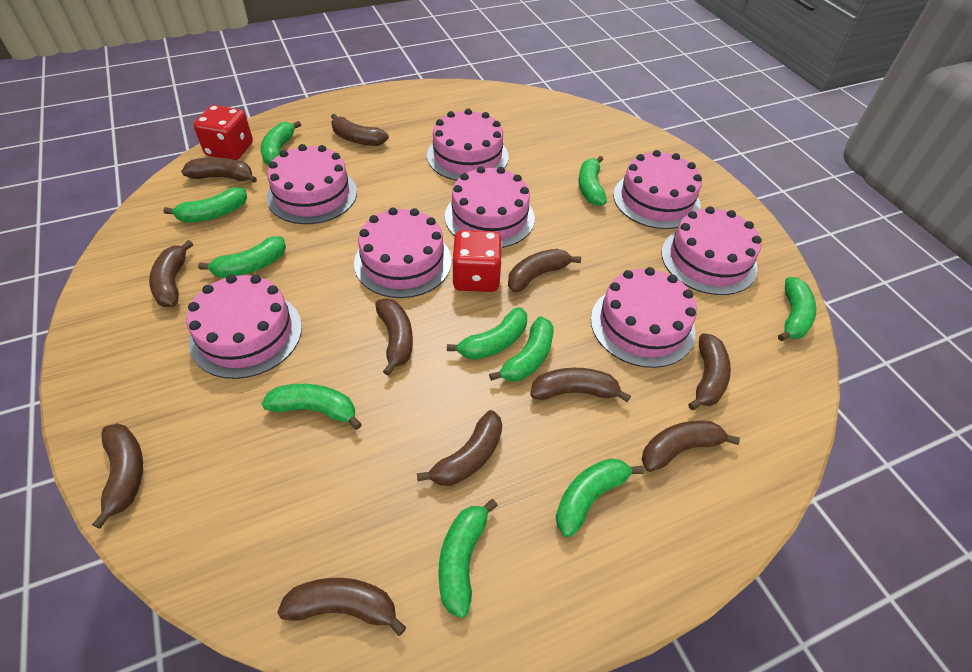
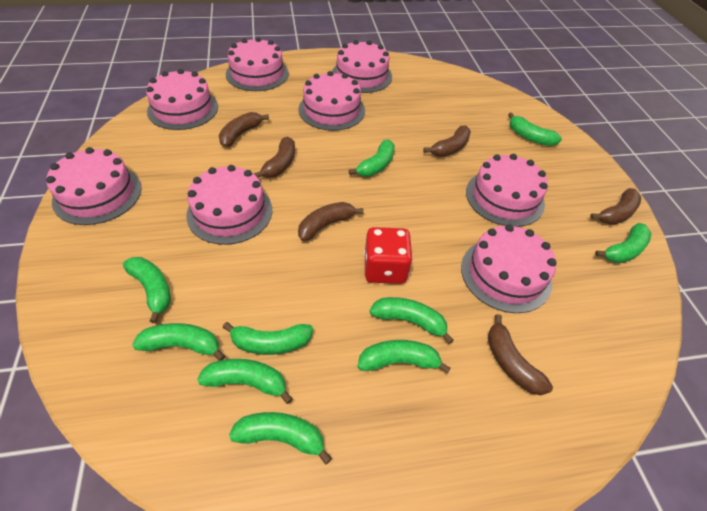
brown banana: 11 -> 6
red dice: 2 -> 1

